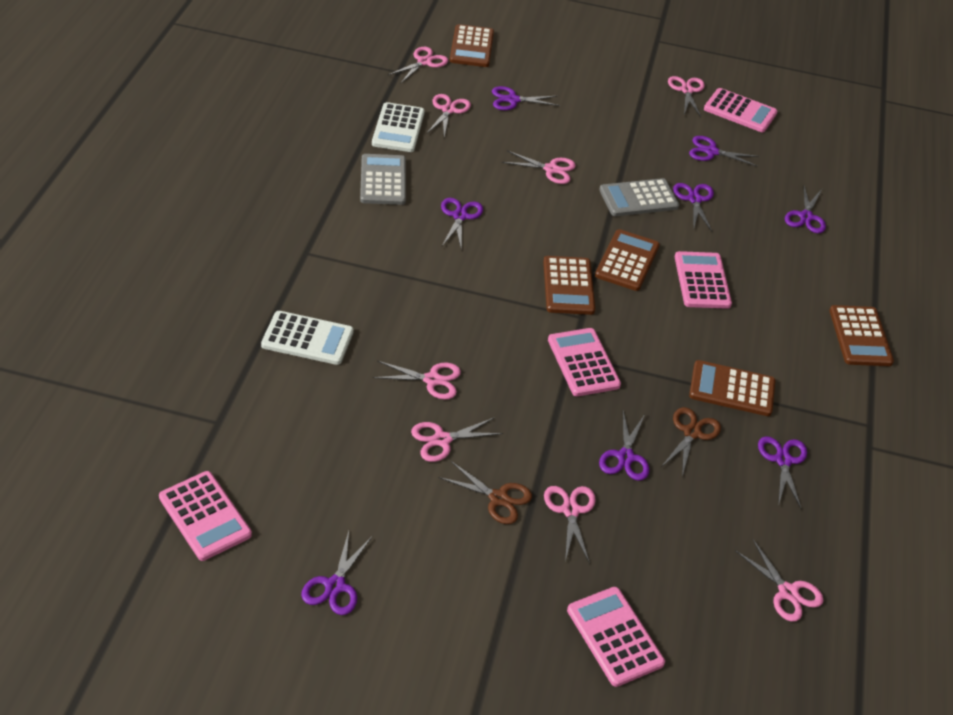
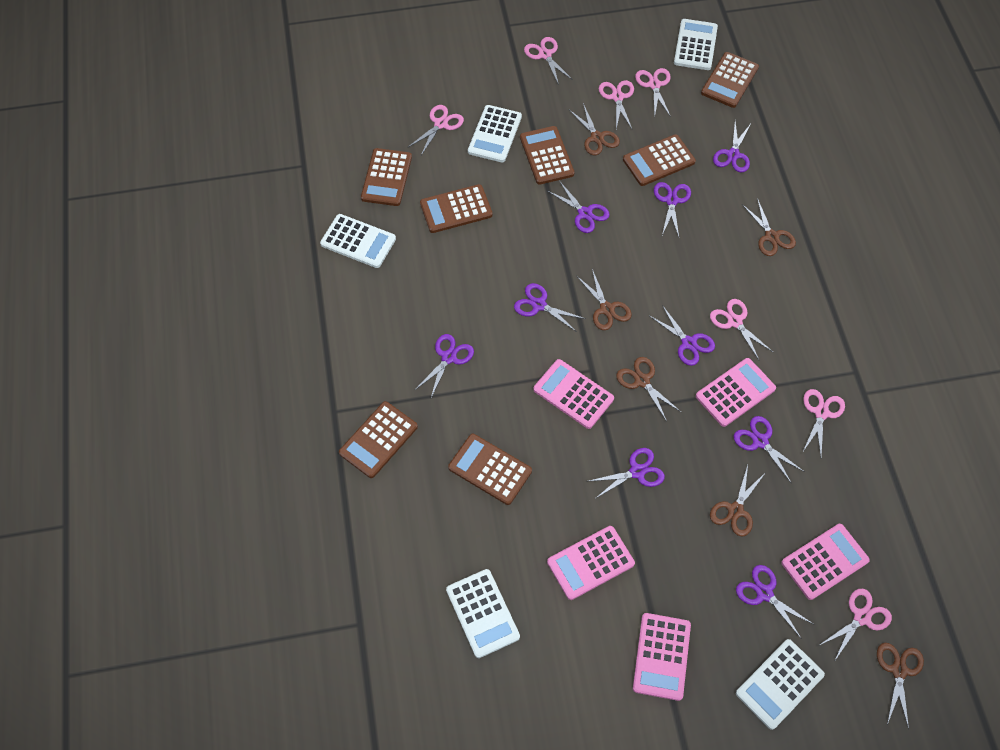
brown calculator: 5 -> 7
brown scissors: 2 -> 6
grey calculator: 2 -> 0
pink scissors: 8 -> 7
purple scissors: 8 -> 9
white calculator: 2 -> 5

